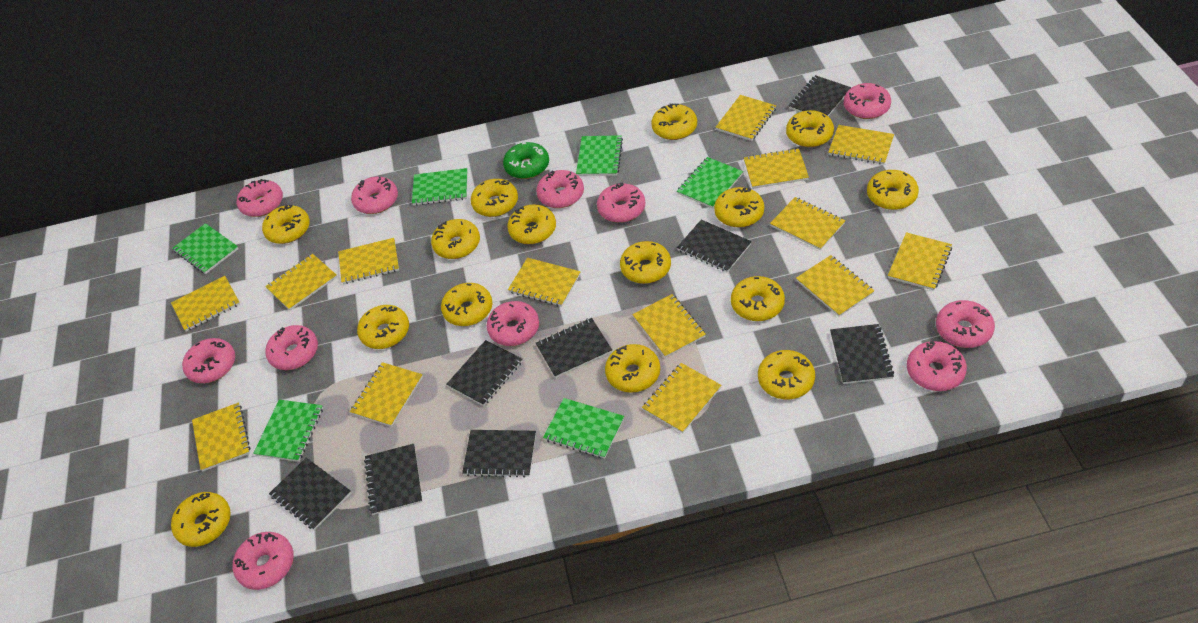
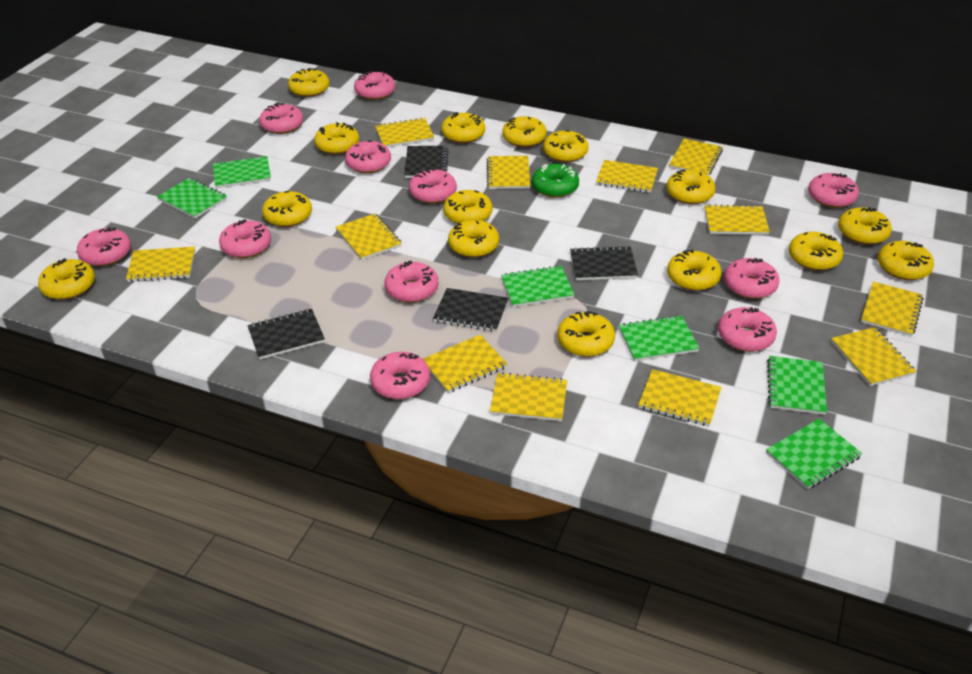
black notebook: 8 -> 4
yellow notebook: 14 -> 12

